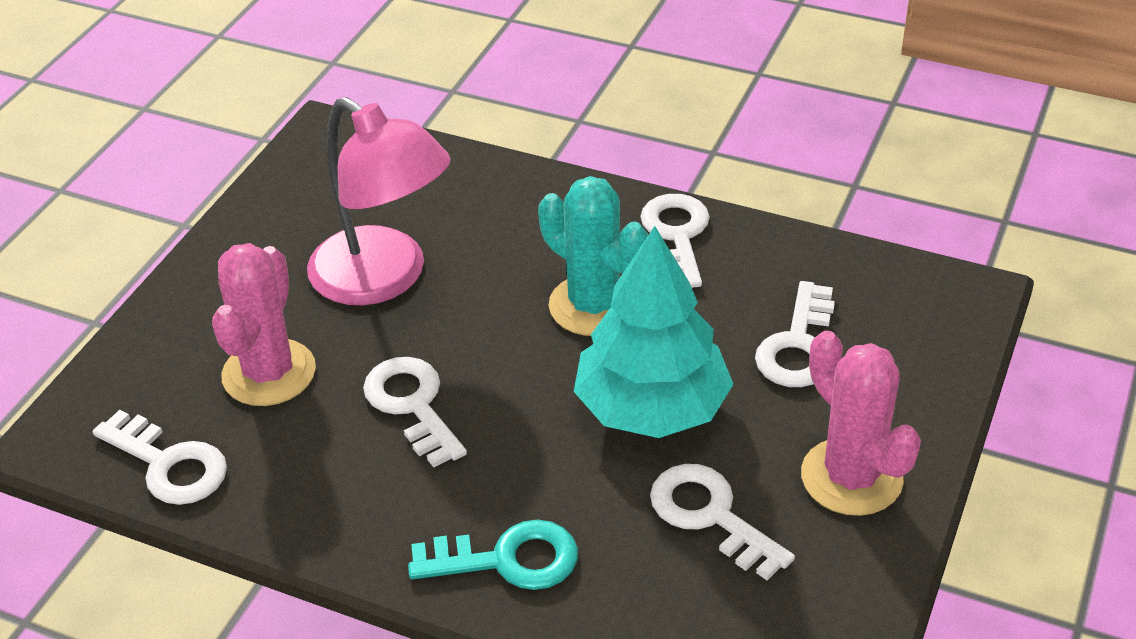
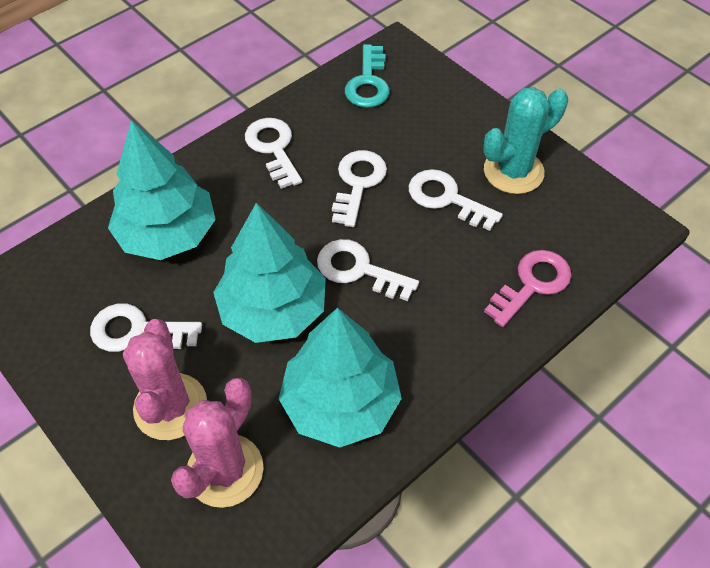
pink key: 0 -> 1
pink lamp: 1 -> 0
turquoise tree: 1 -> 3

